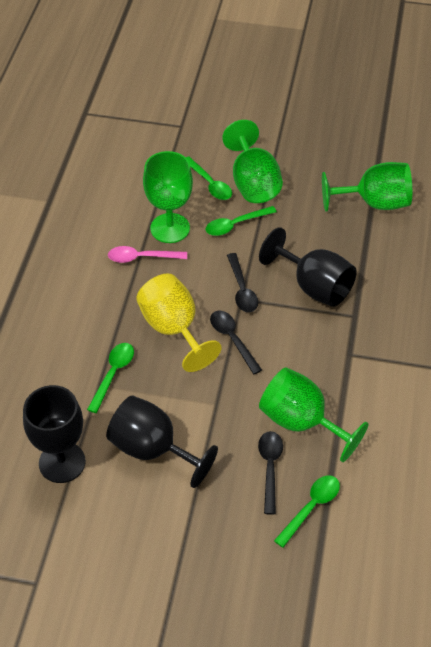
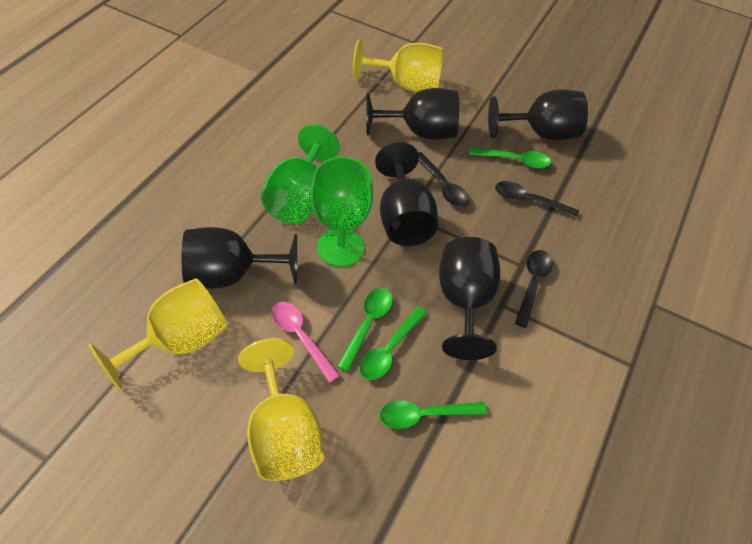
black goblet: 3 -> 5
green goblet: 4 -> 2
yellow goblet: 1 -> 3

